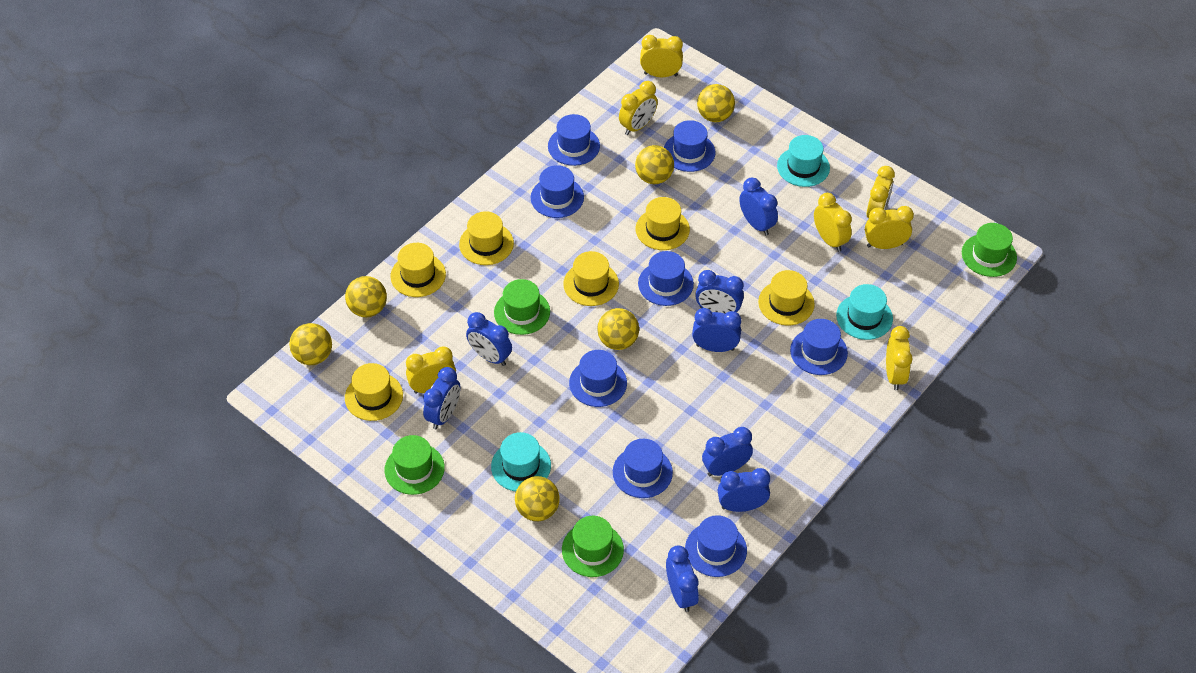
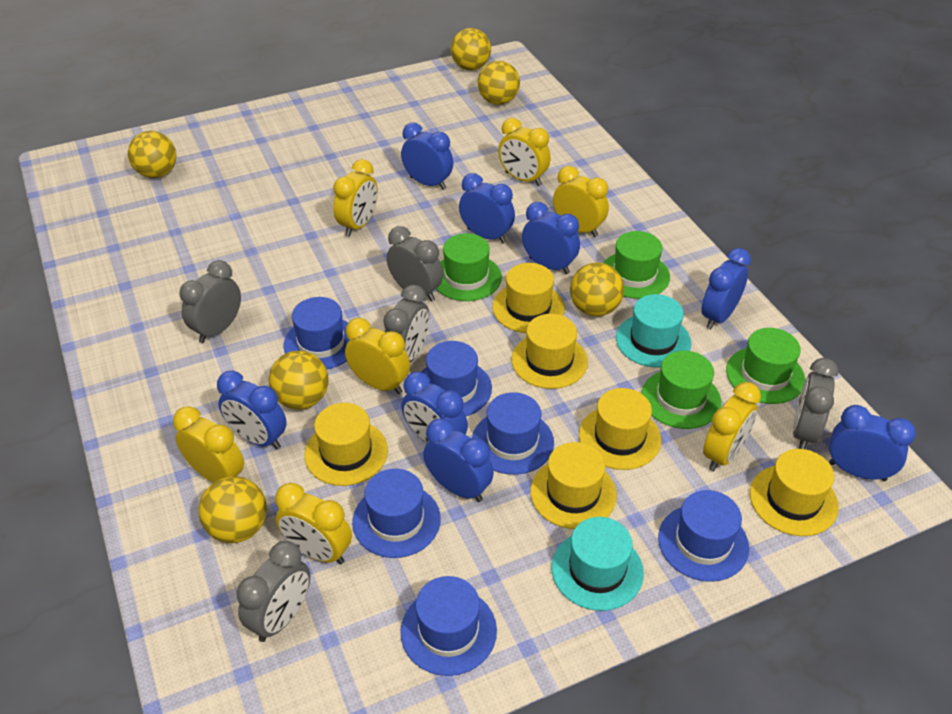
blue hat: 8 -> 6
grey clock: 0 -> 5
turquoise hat: 3 -> 2

